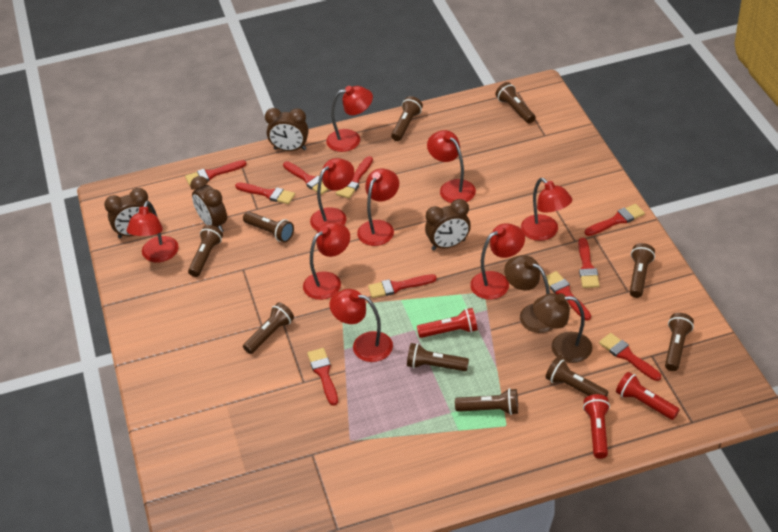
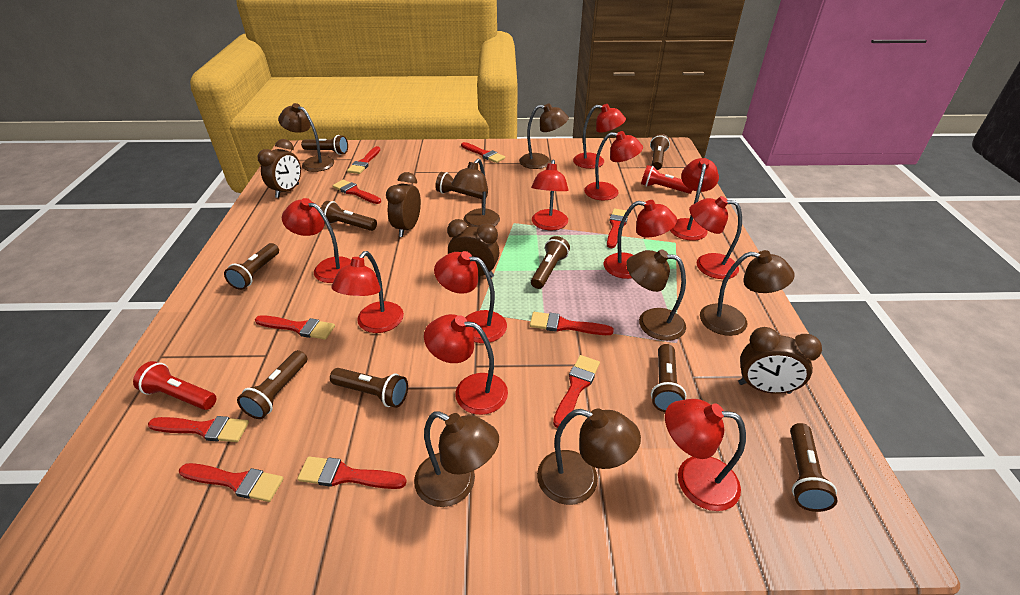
brown lamp: 2 -> 7
red flashlight: 3 -> 2
red lamp: 9 -> 11

